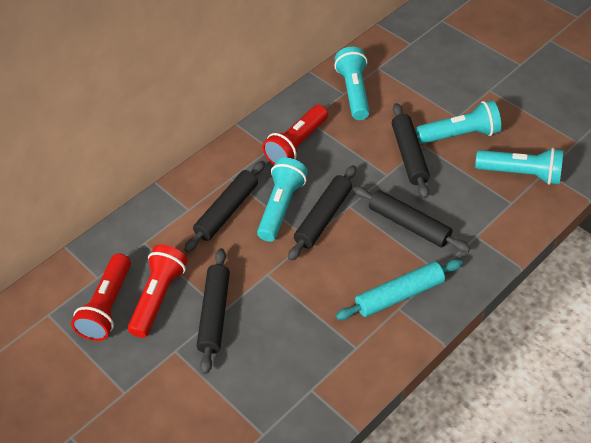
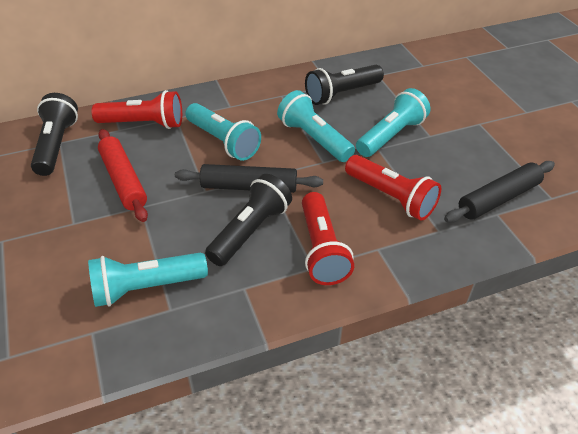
black flashlight: 0 -> 3
black rolling pin: 5 -> 2
red rolling pin: 0 -> 1
turquoise rolling pin: 1 -> 0

